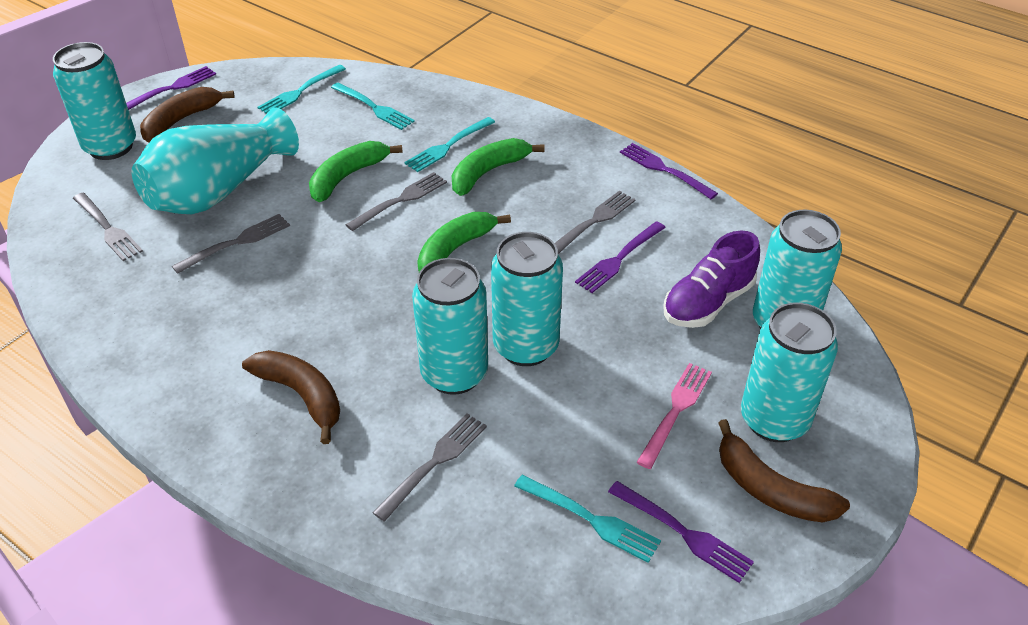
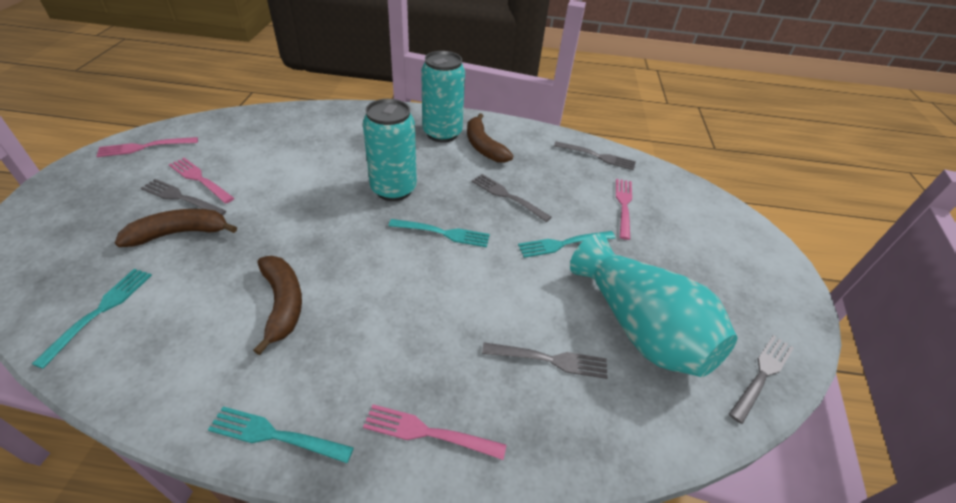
green banana: 3 -> 0
pink fork: 1 -> 4
purple fork: 4 -> 0
purple shoe: 1 -> 0
turquoise can: 5 -> 2

